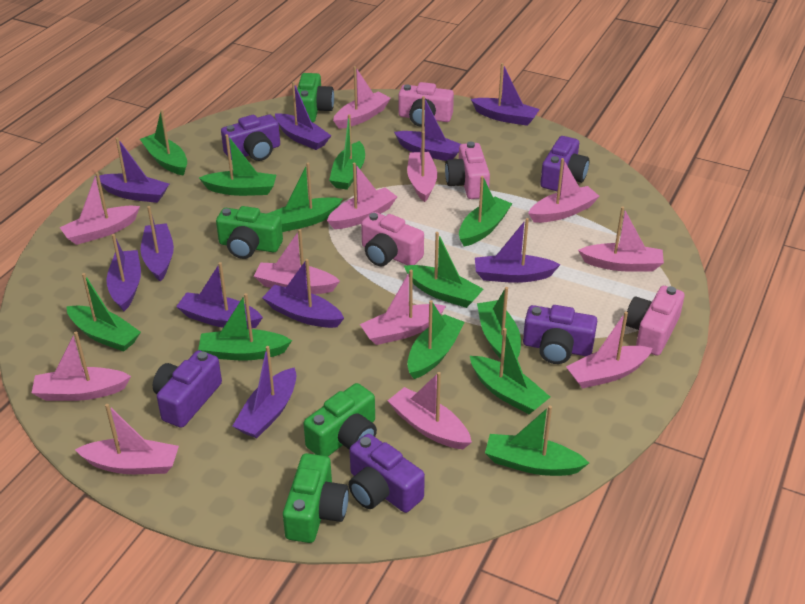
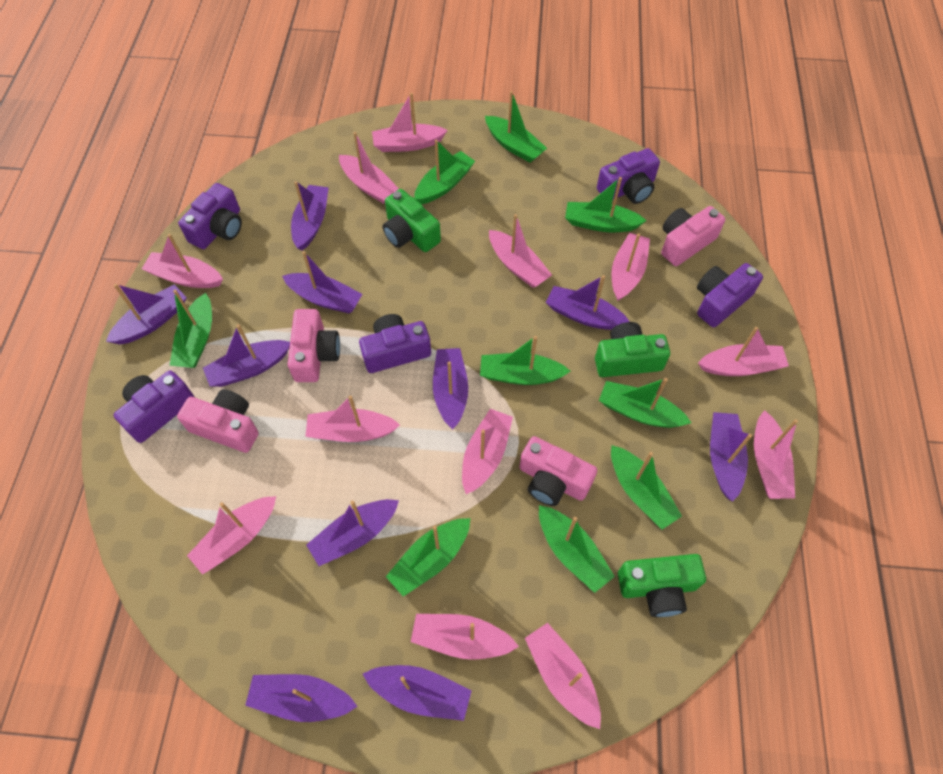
green boat: 12 -> 9
green camera: 4 -> 3

